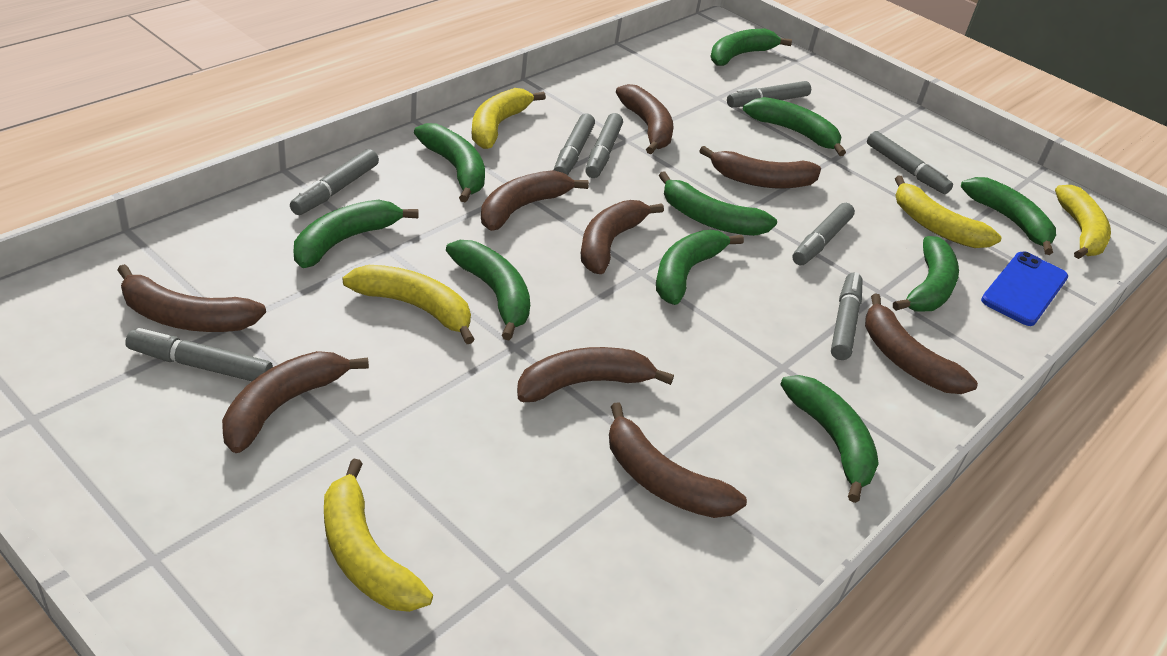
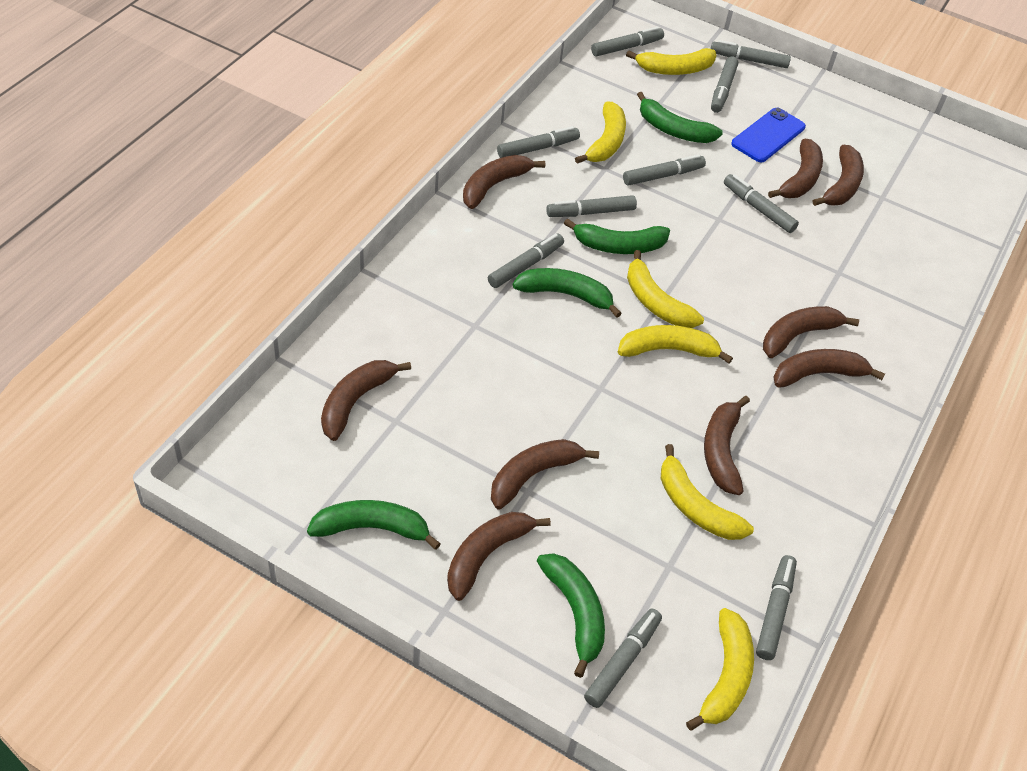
green banana: 10 -> 5
grey marker: 8 -> 10
yellow banana: 5 -> 6

